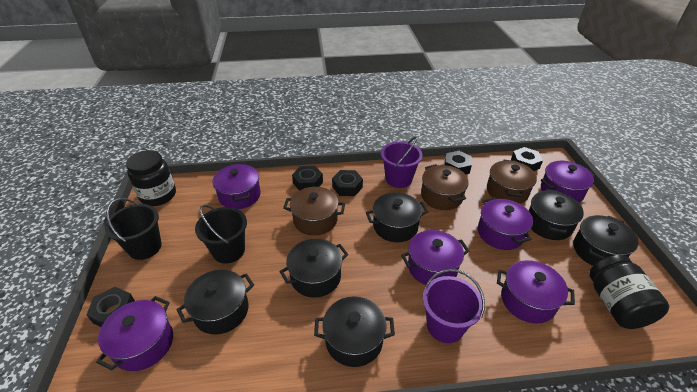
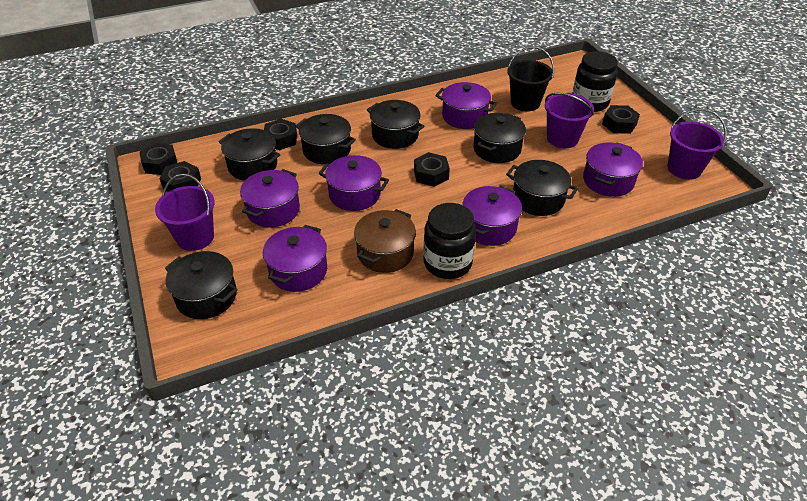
black bucket: 2 -> 1
brown pot: 3 -> 1
purple bucket: 2 -> 3

